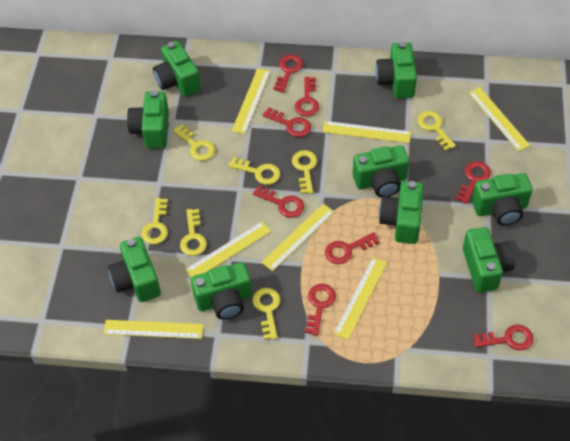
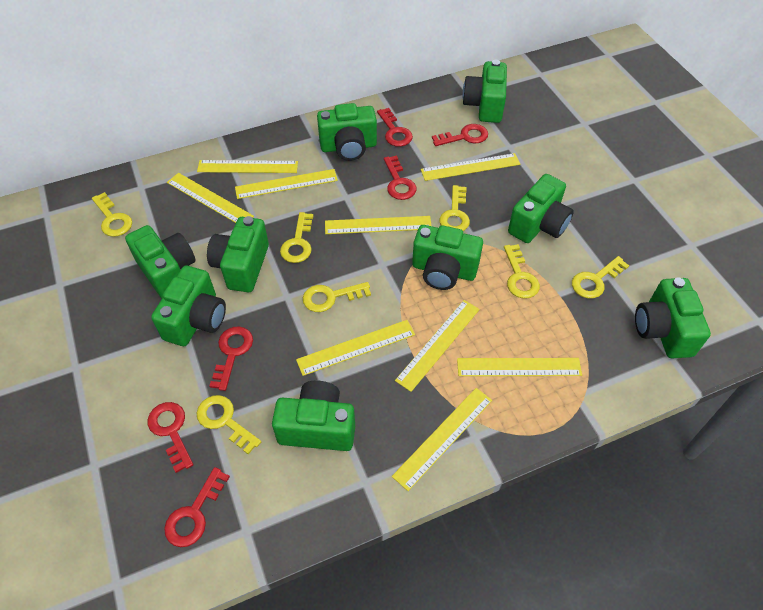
red key: 8 -> 6
yellow ruler: 7 -> 9

